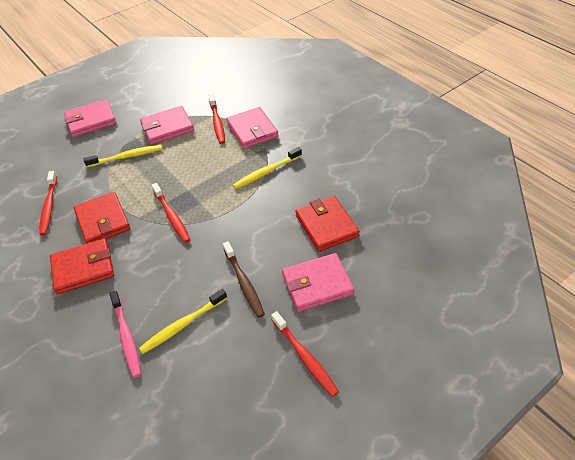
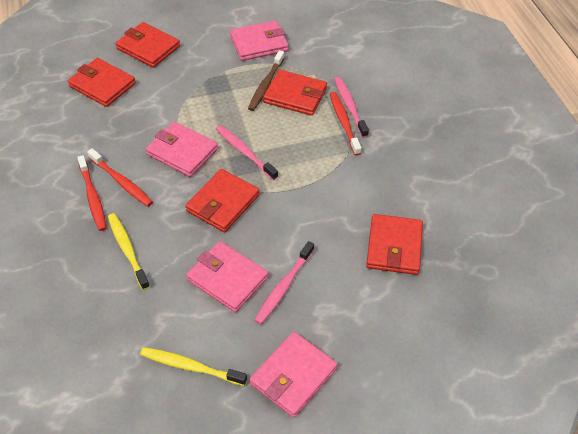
pink toothbrush: 1 -> 3
red toothbrush: 4 -> 3
red wallet: 3 -> 5
yellow toothbrush: 3 -> 2

